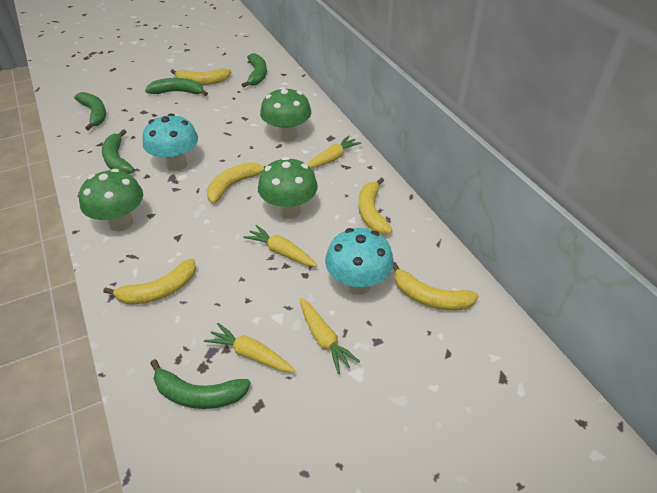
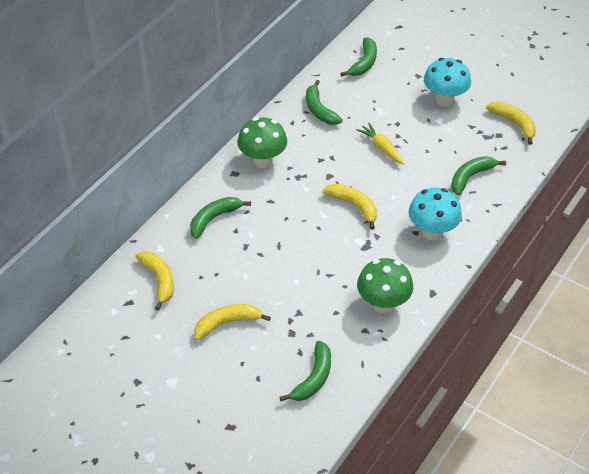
green mushroom: 3 -> 2
yellow banana: 5 -> 4
yellow carrot: 4 -> 1

